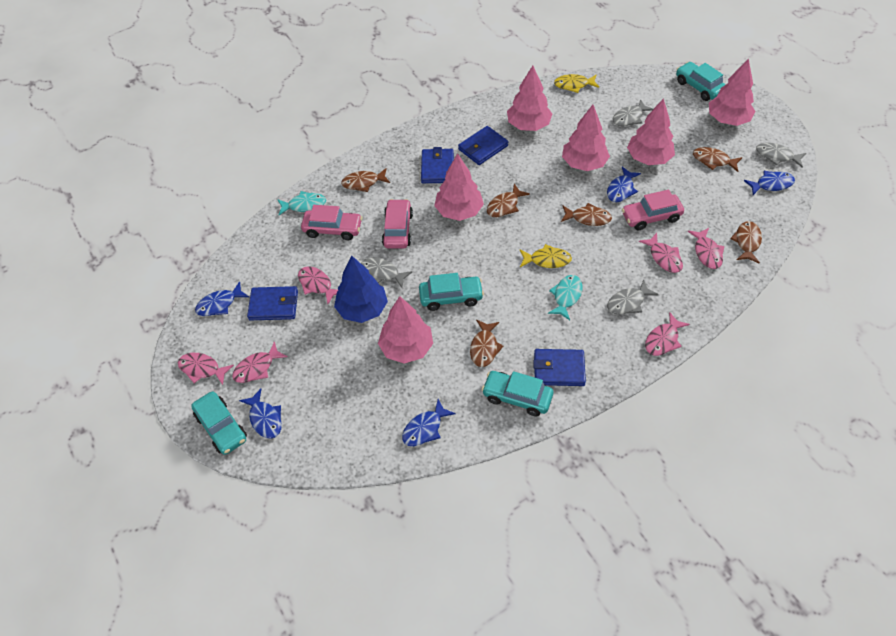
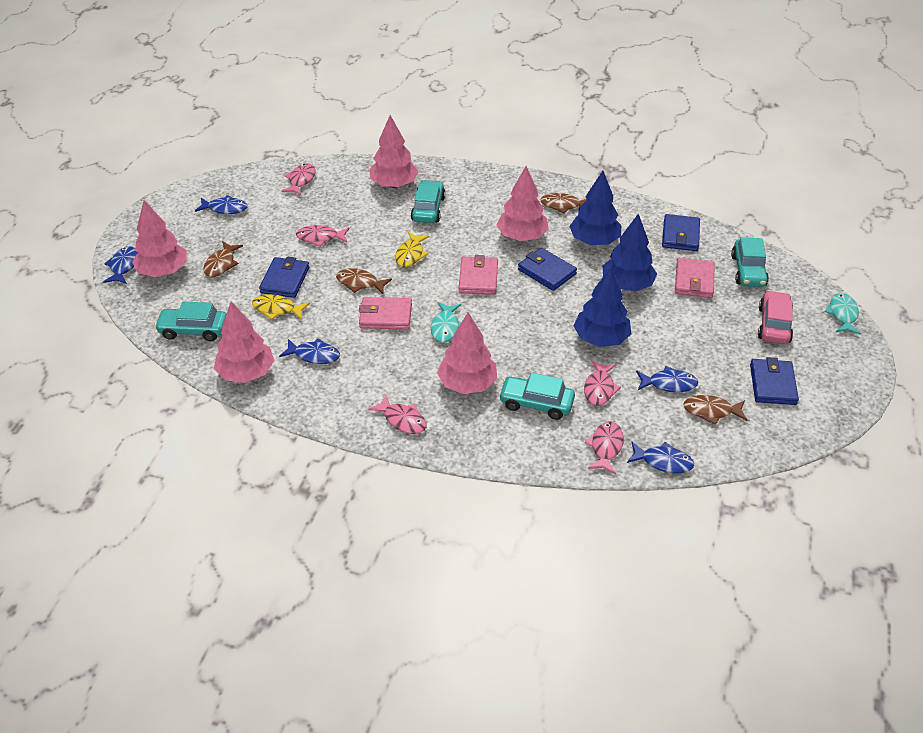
blue tree: 1 -> 3
brown fish: 6 -> 4
grey fish: 4 -> 0
pink car: 3 -> 1
pink fish: 6 -> 5
pink tree: 6 -> 5
pink wallet: 0 -> 3

